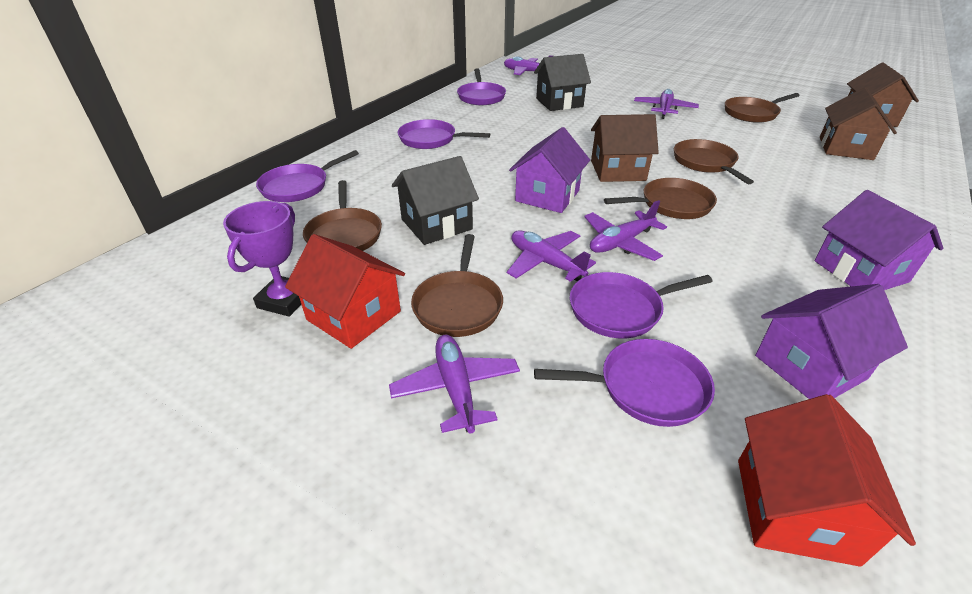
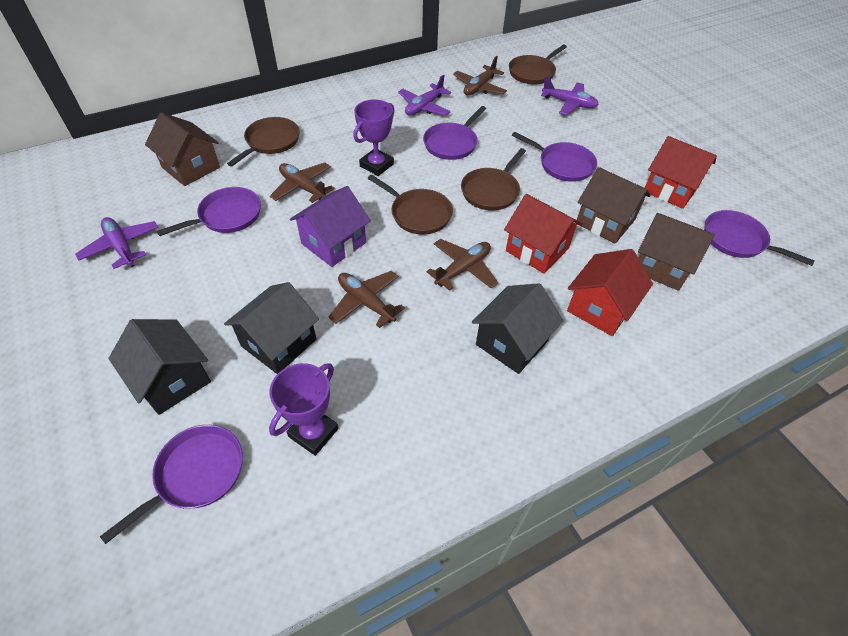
black house: 2 -> 3
brown pan: 5 -> 4
brown plane: 0 -> 4
purple house: 3 -> 1
purple plane: 5 -> 3
purple trophy: 1 -> 2
red house: 2 -> 3

